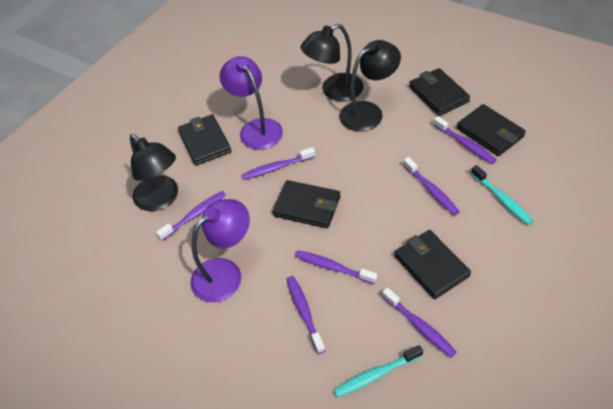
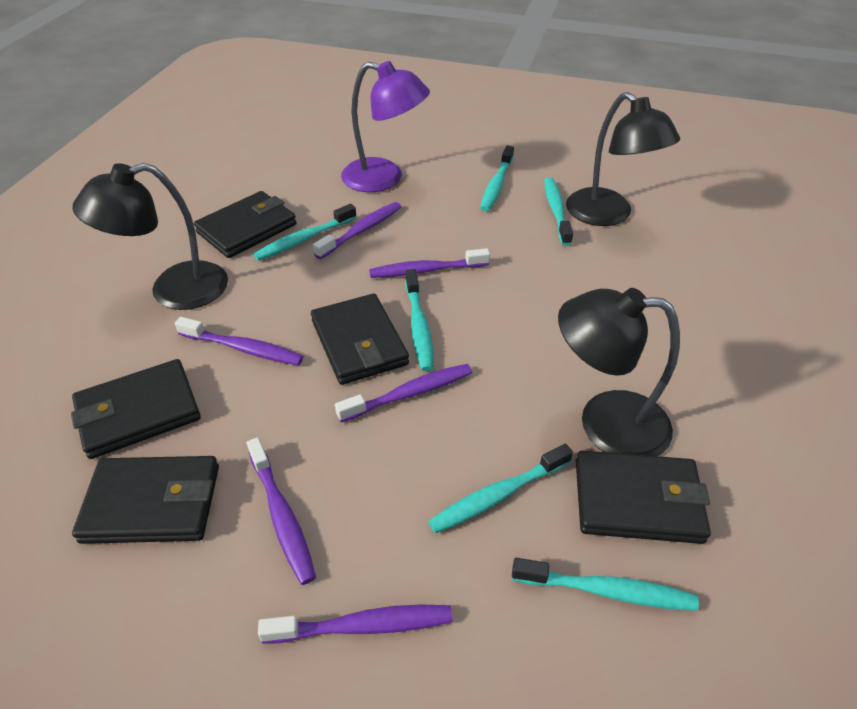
purple lamp: 2 -> 1
purple toothbrush: 7 -> 6
turquoise toothbrush: 2 -> 6

